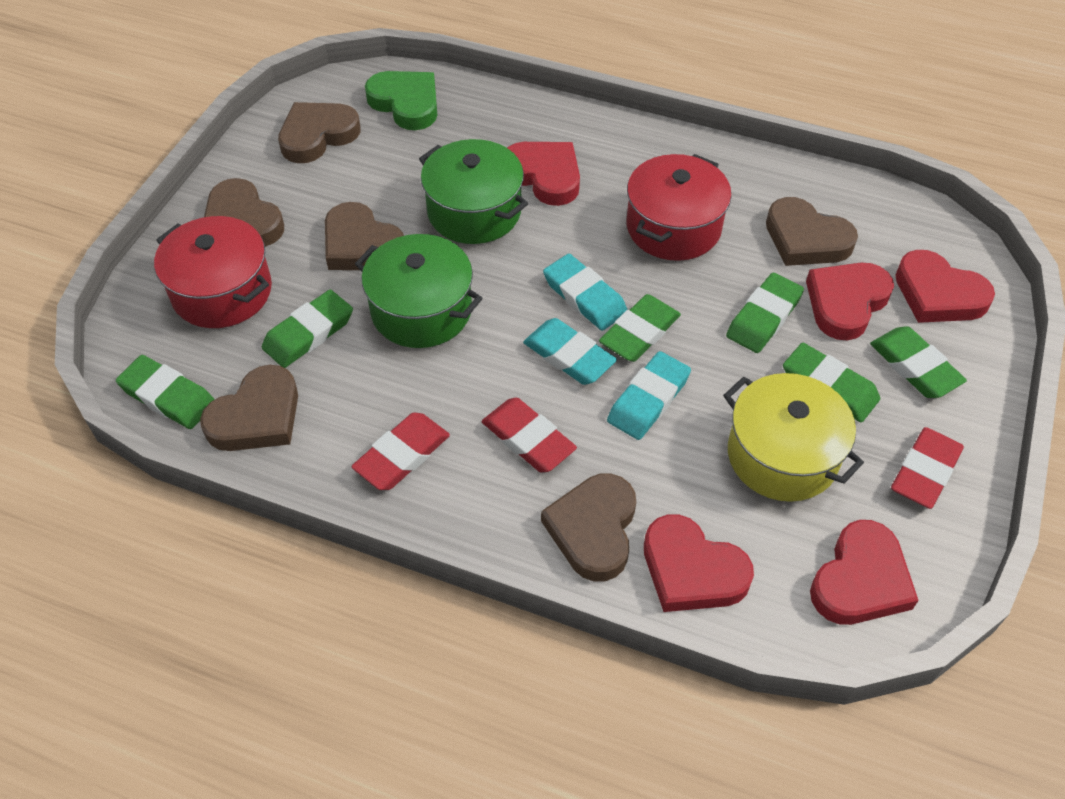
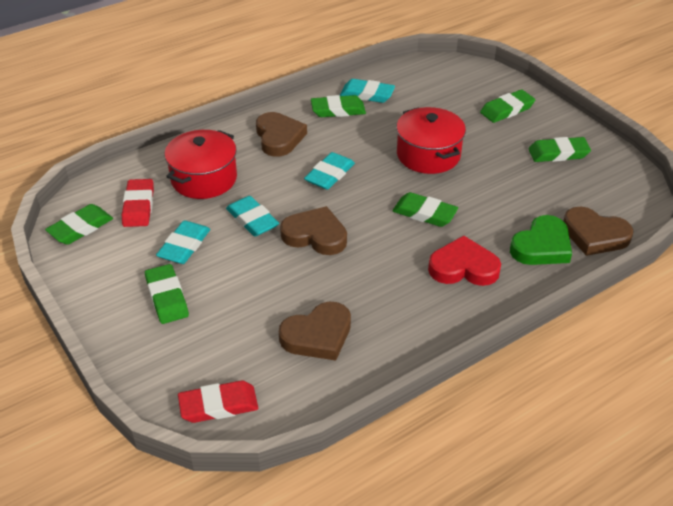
brown heart: 6 -> 4
green pot: 2 -> 0
red eraser: 3 -> 2
red heart: 5 -> 1
turquoise eraser: 3 -> 4
yellow pot: 1 -> 0

